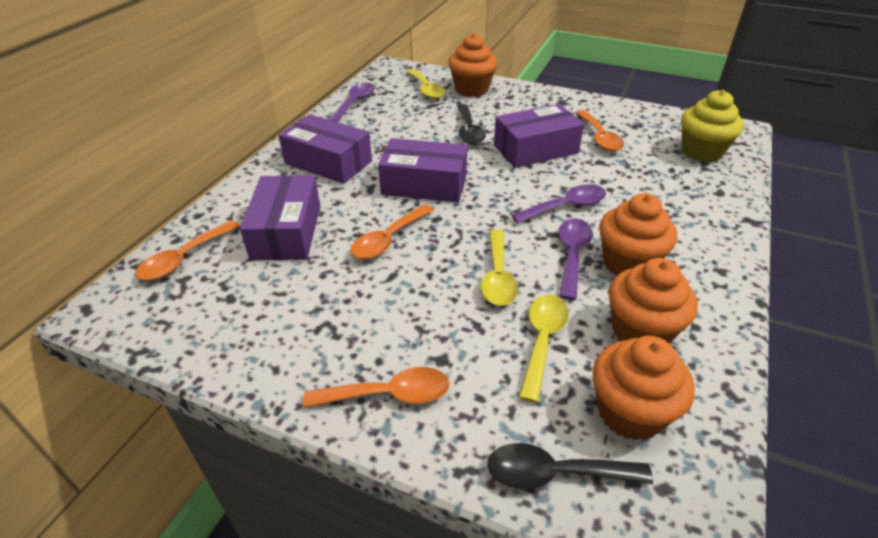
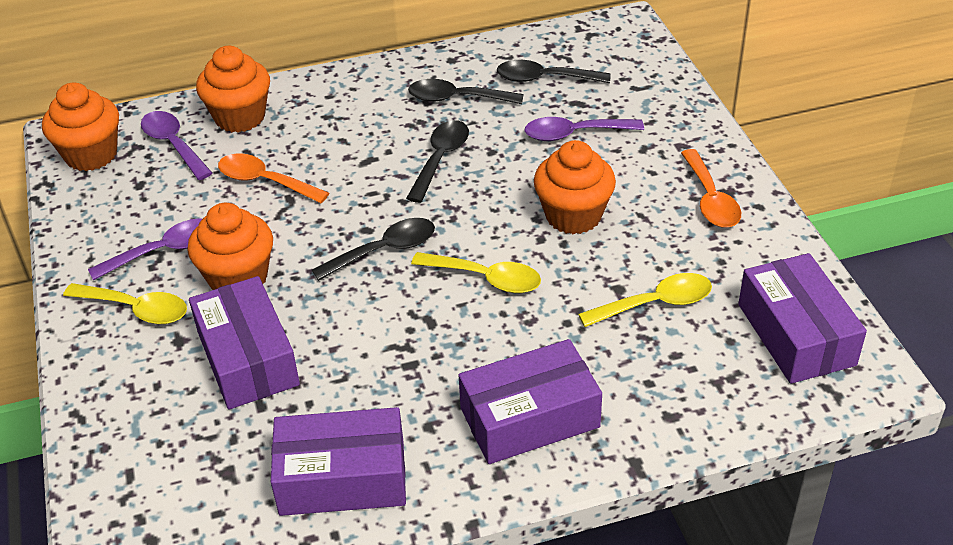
black spoon: 2 -> 4
orange spoon: 4 -> 2
yellow cupcake: 1 -> 0

